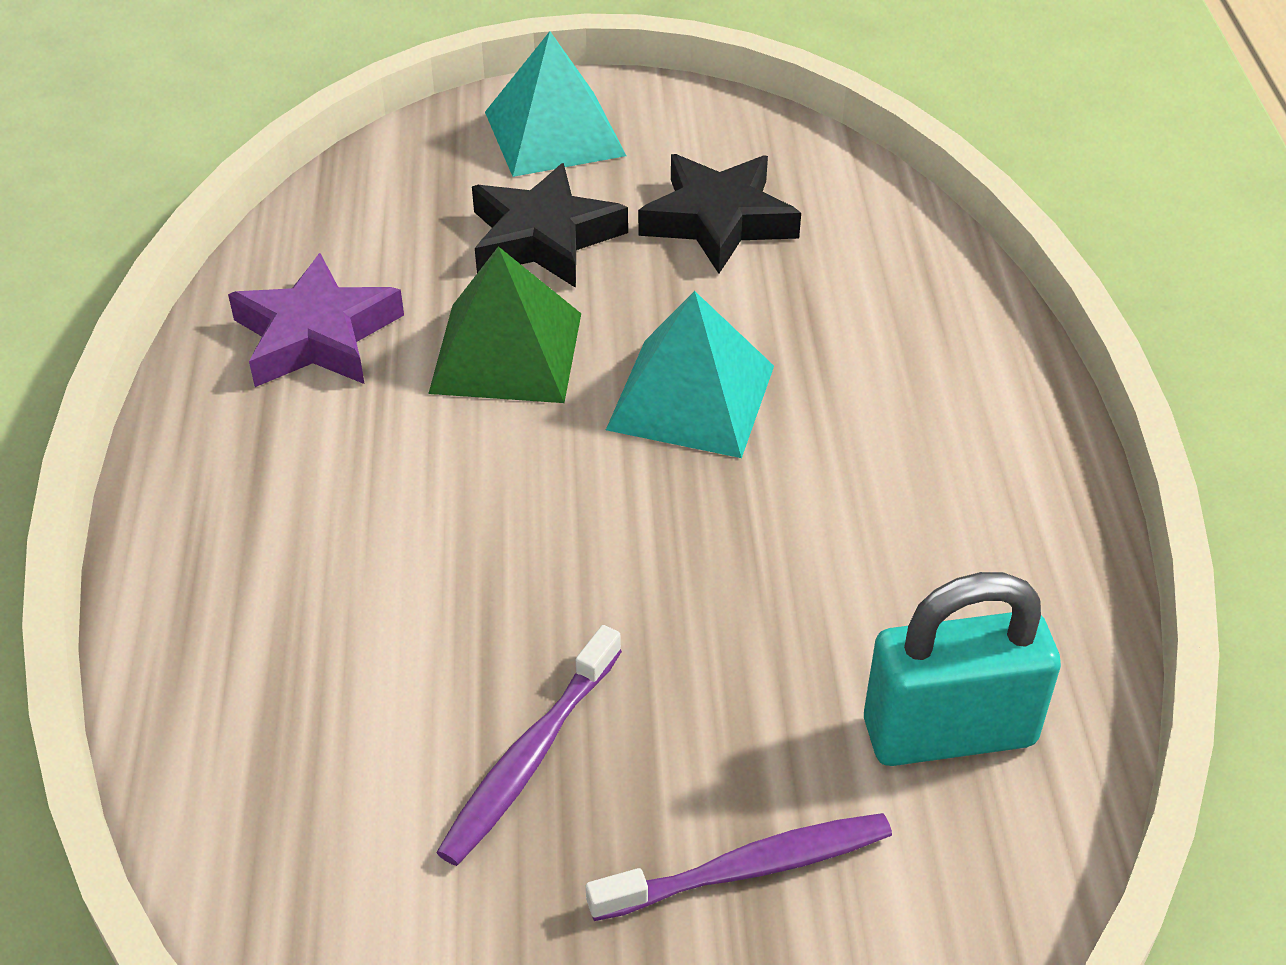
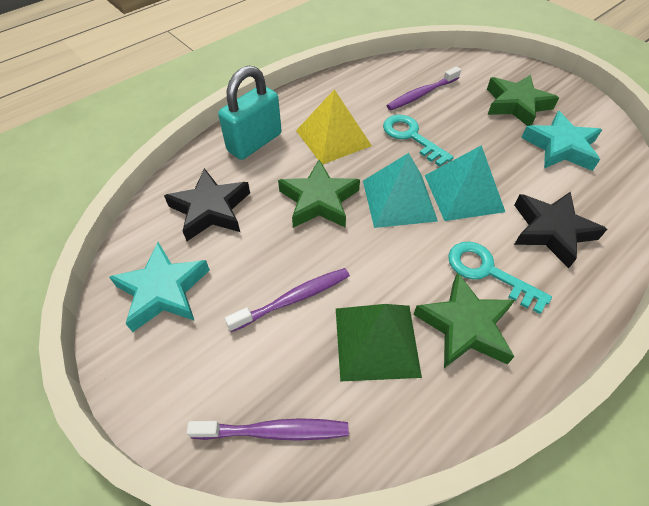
green star: 0 -> 3
purple star: 1 -> 0
purple toothbrush: 2 -> 3
turquoise key: 0 -> 2
turquoise star: 0 -> 2
yellow pyramid: 0 -> 1

